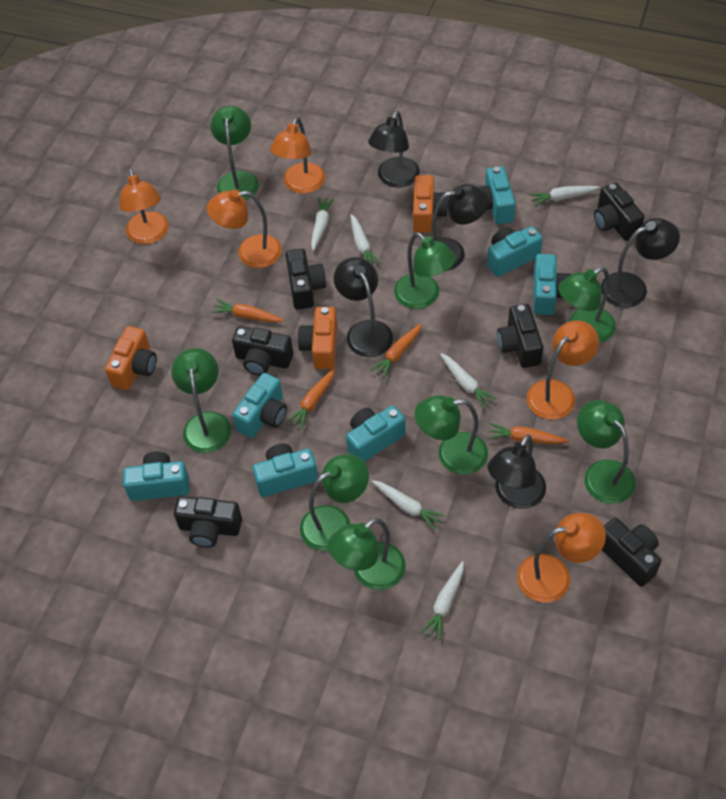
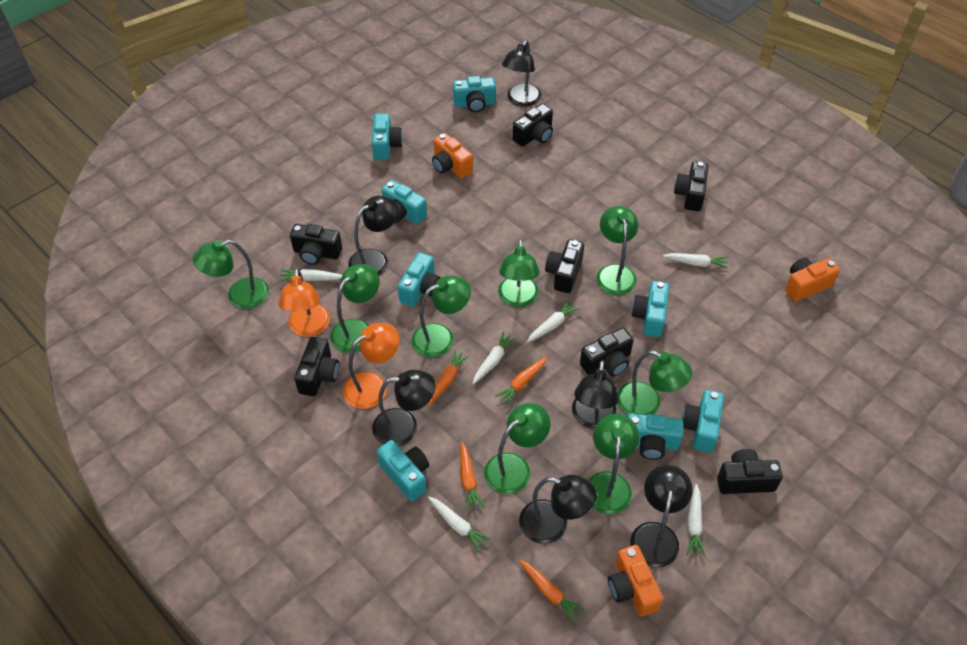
black camera: 6 -> 7
black lamp: 5 -> 6
orange lamp: 5 -> 2
turquoise camera: 7 -> 8

